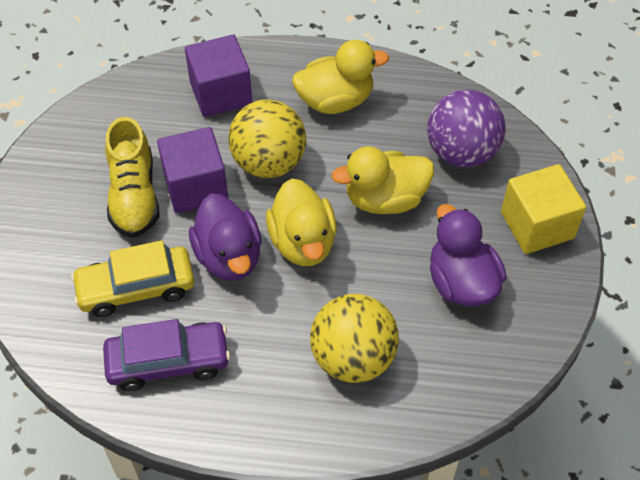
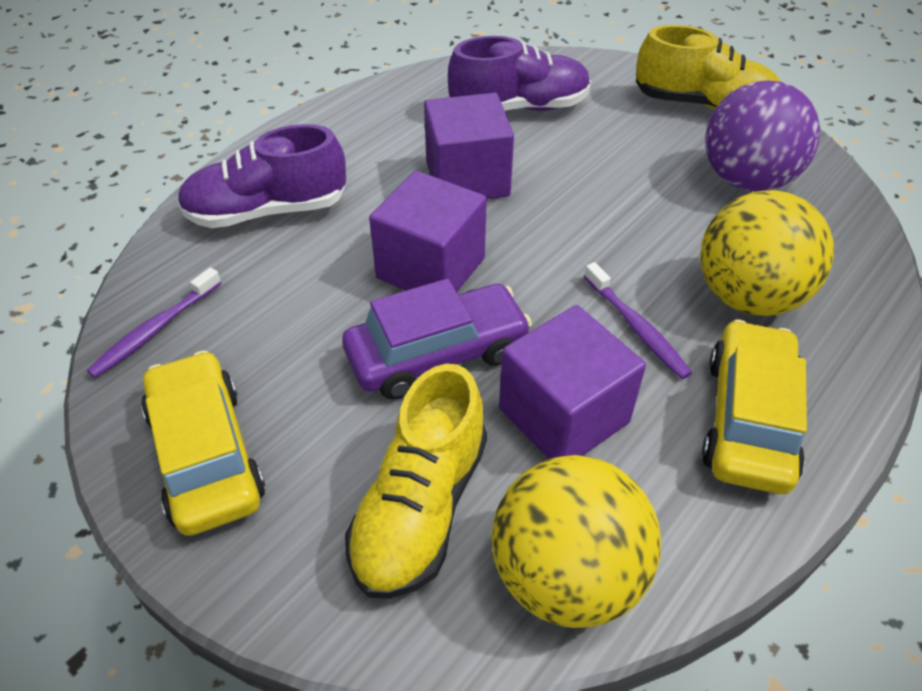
purple cube: 2 -> 3
purple duck: 2 -> 0
purple shoe: 0 -> 2
purple toothbrush: 0 -> 2
yellow car: 1 -> 2
yellow cube: 1 -> 0
yellow duck: 3 -> 0
yellow shoe: 1 -> 2

